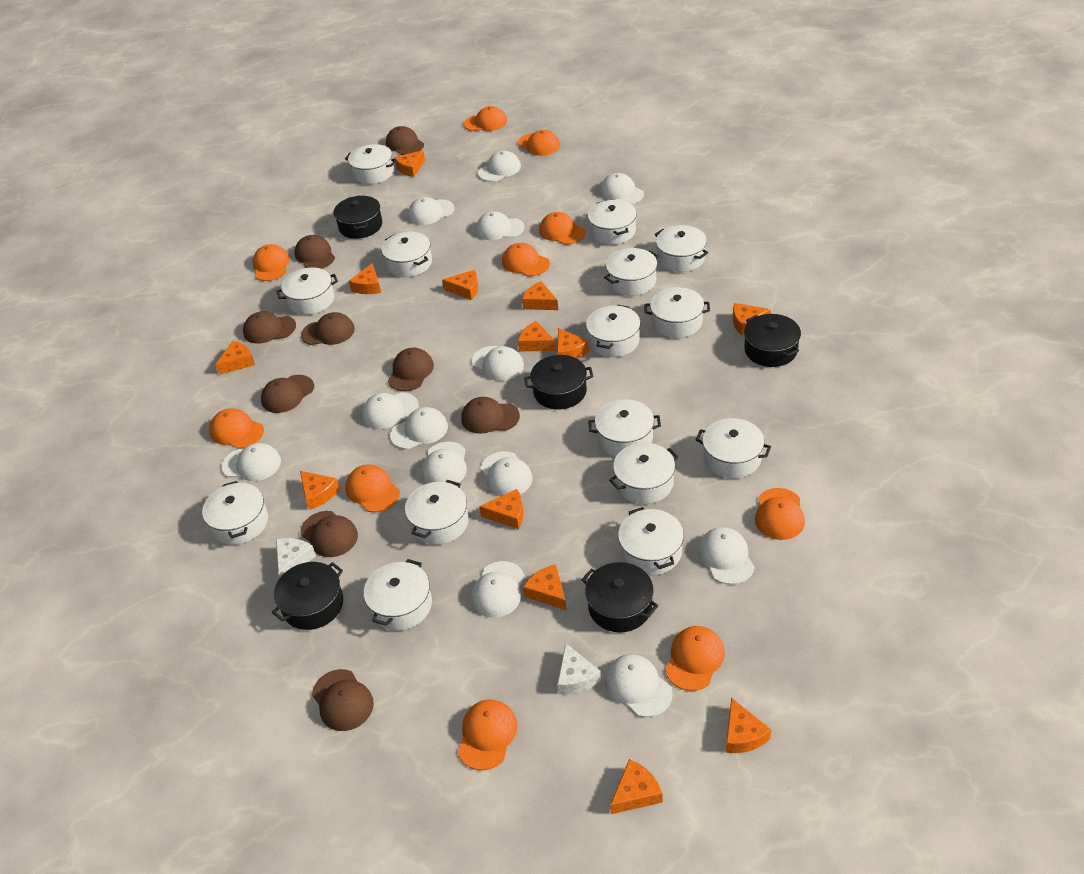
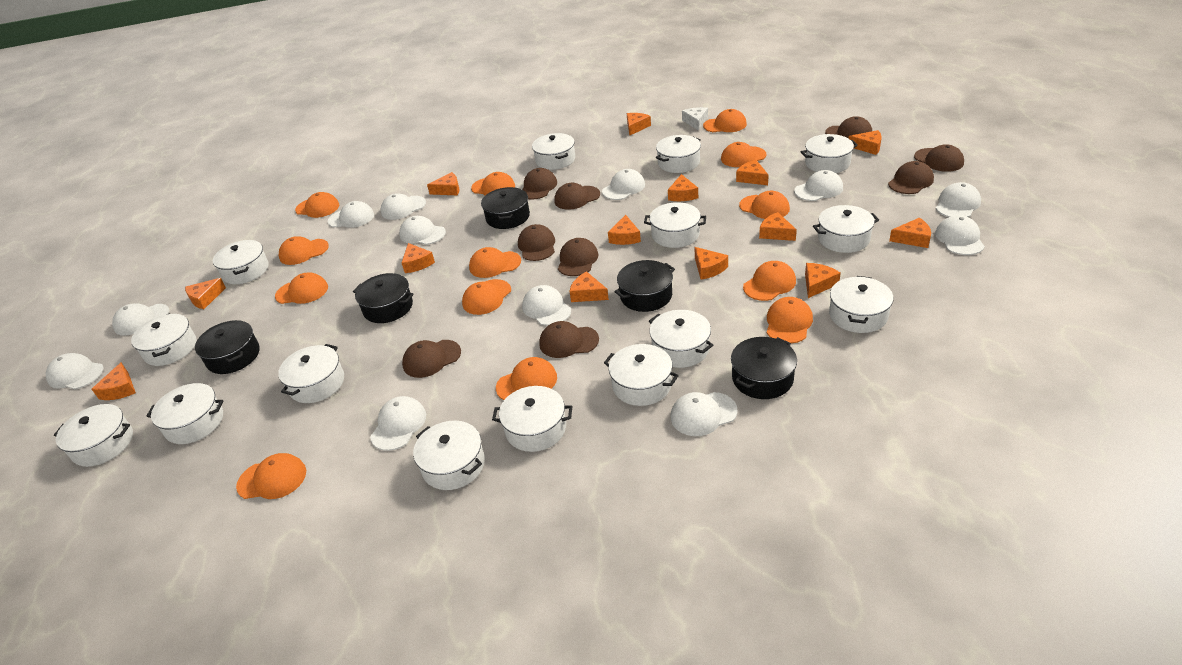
orange cap: 10 -> 13
orange cheese: 13 -> 14
white cap: 13 -> 12
white cheese: 2 -> 1

